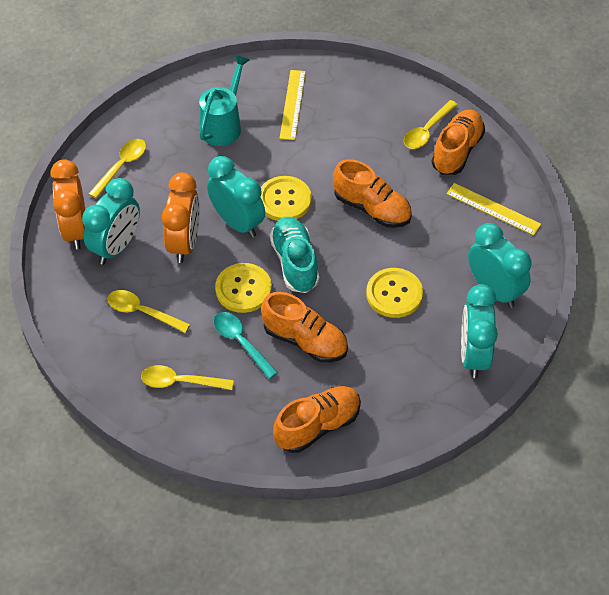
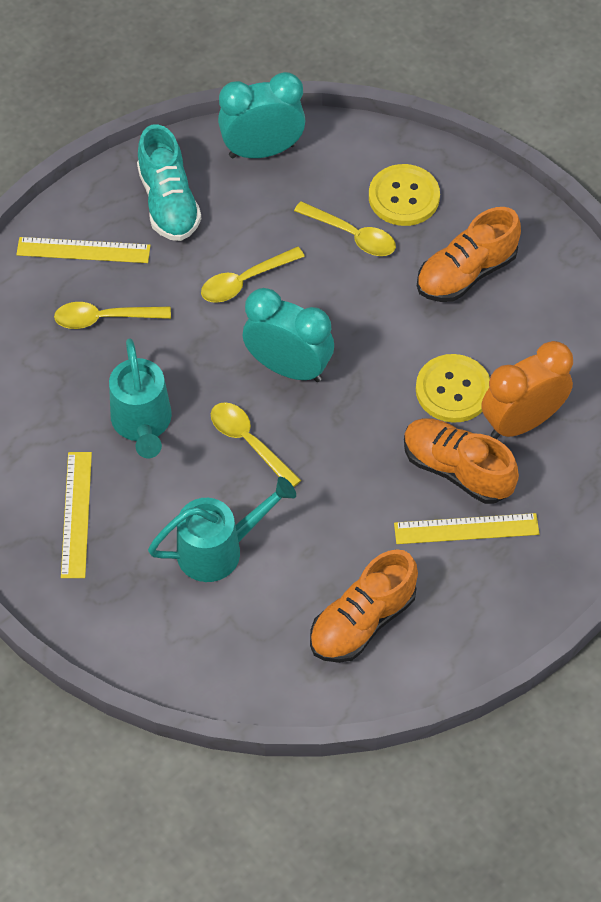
orange clock: 2 -> 1
orange shoe: 4 -> 3
turquoise clock: 4 -> 2
turquoise spoon: 1 -> 0
turquoise watering can: 1 -> 2
yellow button: 3 -> 2
yellow ruler: 2 -> 3

